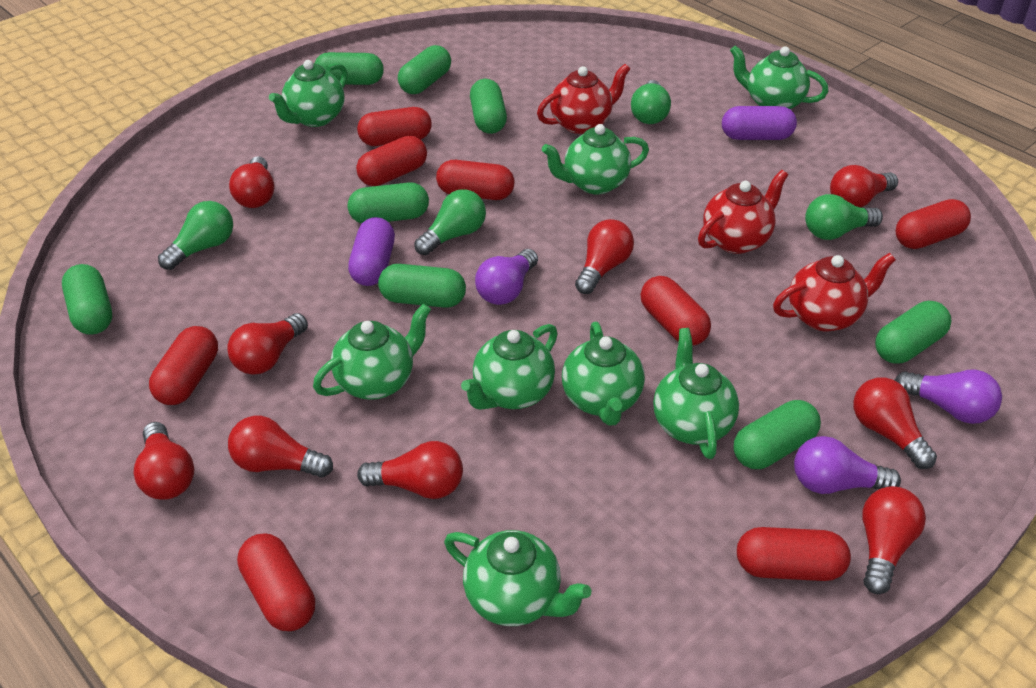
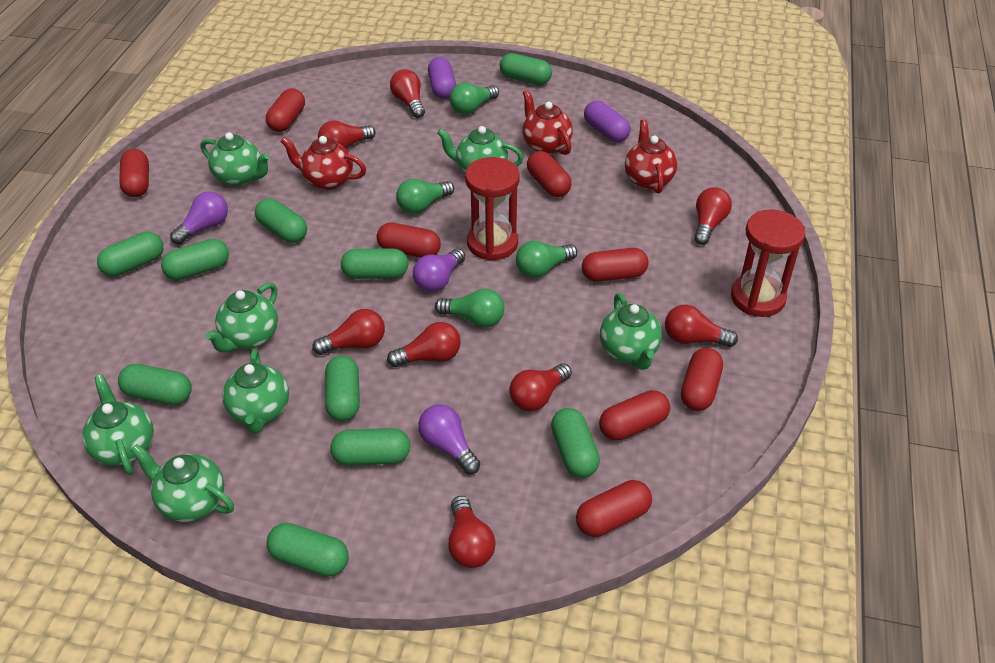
green capsule: 8 -> 10
green teapot: 8 -> 7
red hourglass: 0 -> 2
red light bulb: 9 -> 8

